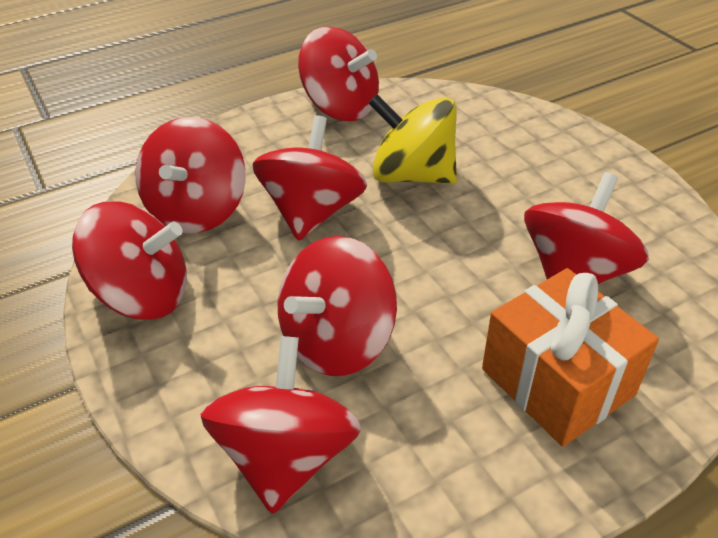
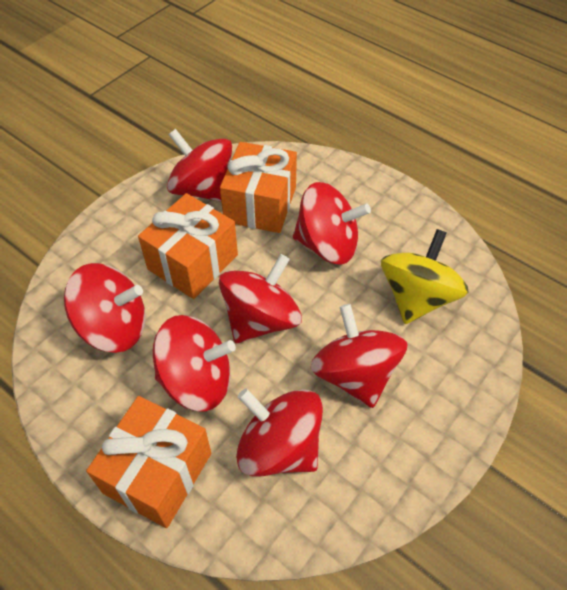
orange gift: 1 -> 3

